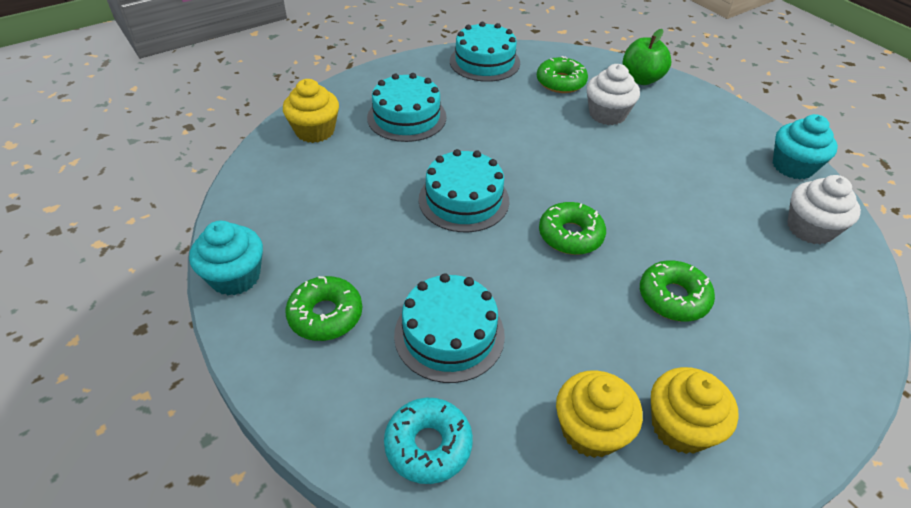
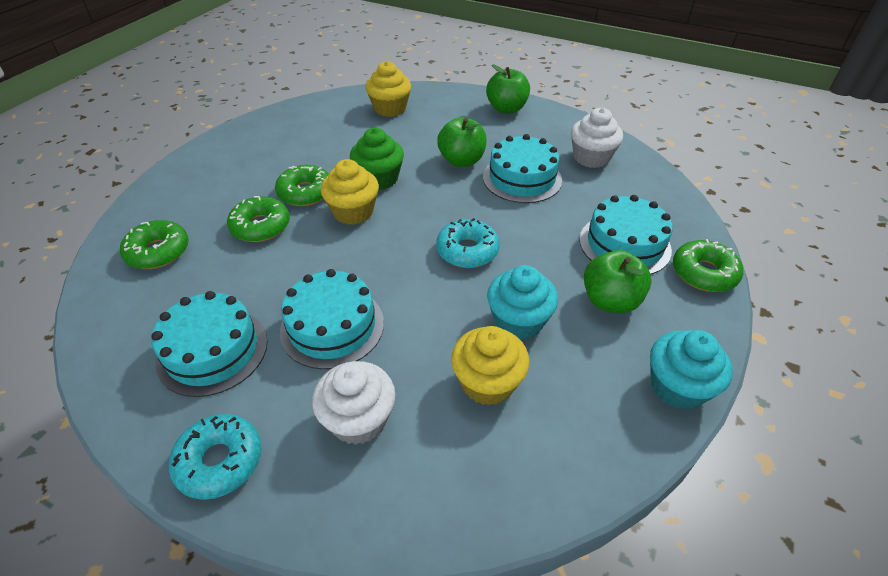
green apple: 1 -> 3
green cupcake: 0 -> 1
turquoise donut: 1 -> 2

